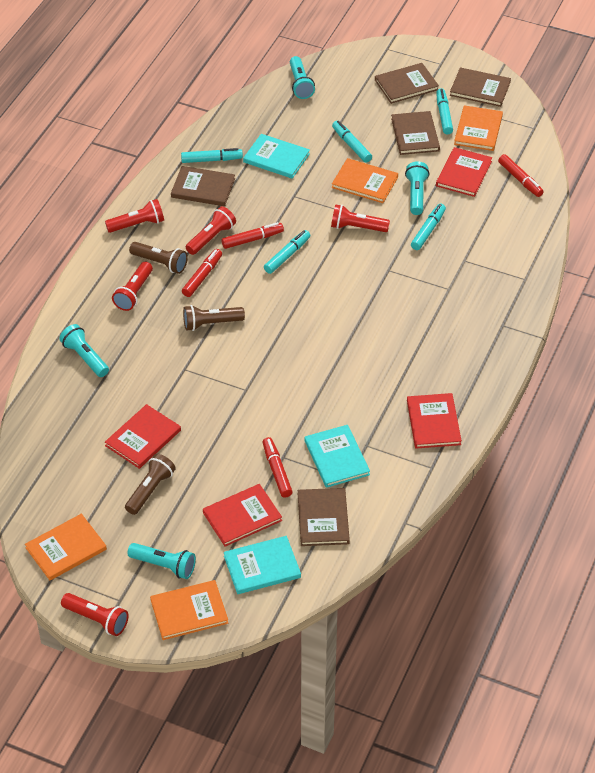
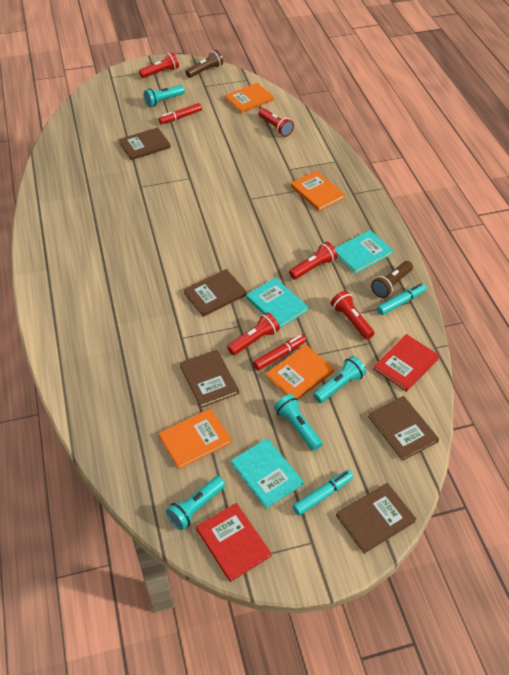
brown flashlight: 3 -> 2
red book: 4 -> 2
red marker: 4 -> 2
turquoise marker: 5 -> 2

